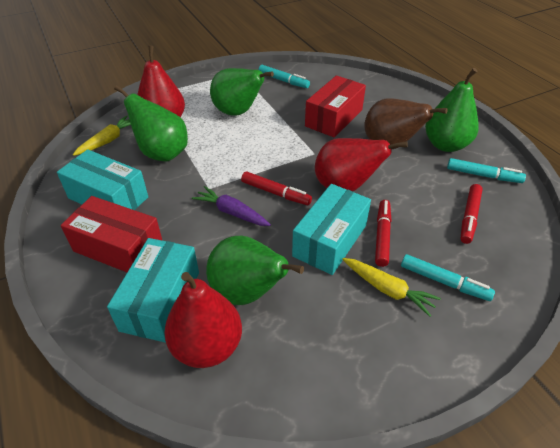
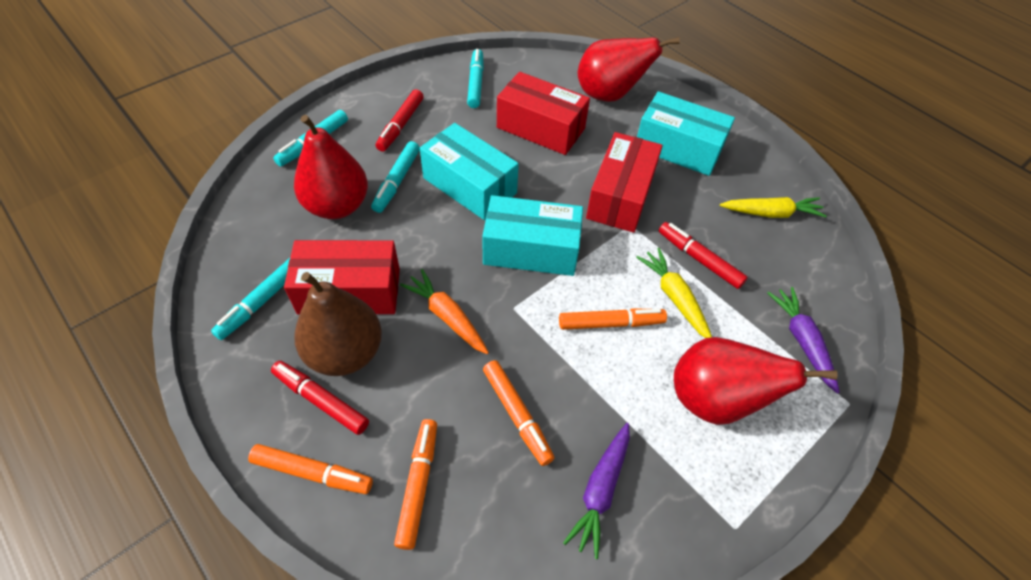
green pear: 4 -> 0
orange carrot: 0 -> 1
orange marker: 0 -> 4
purple carrot: 1 -> 2
red box: 2 -> 3
turquoise marker: 3 -> 4

